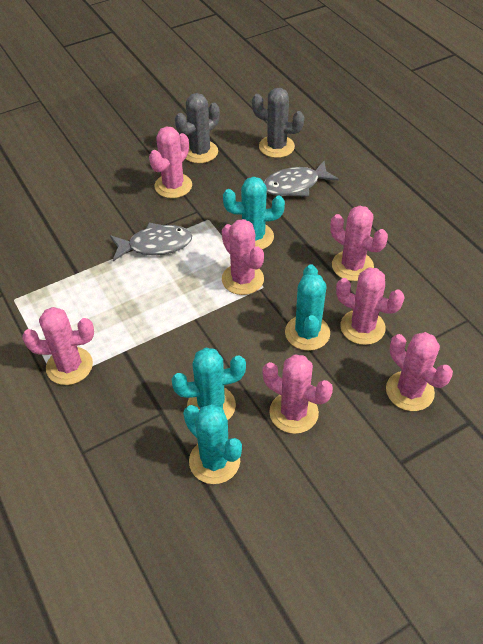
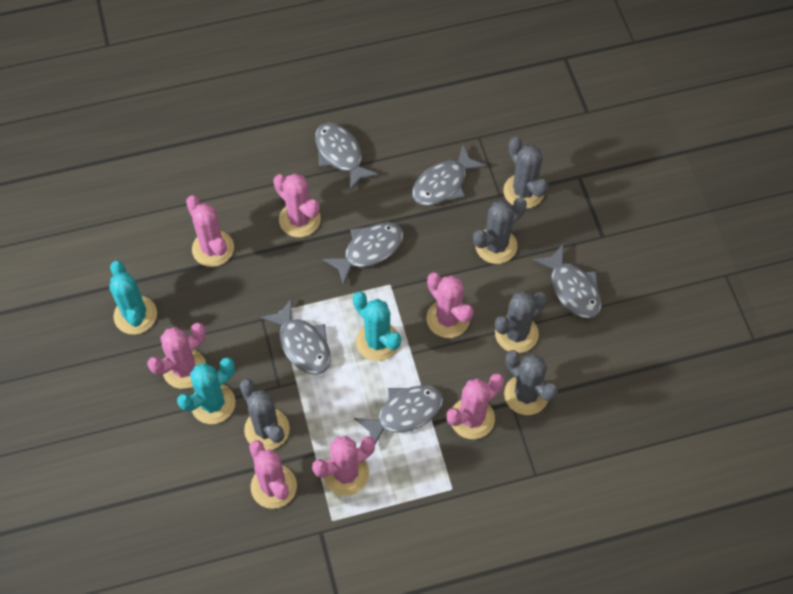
grey cactus: 2 -> 5
grey fish: 2 -> 6
turquoise cactus: 4 -> 3

